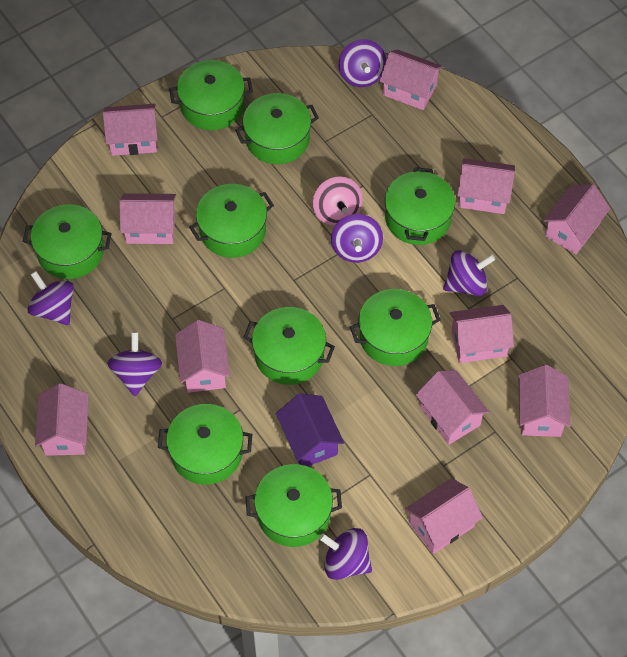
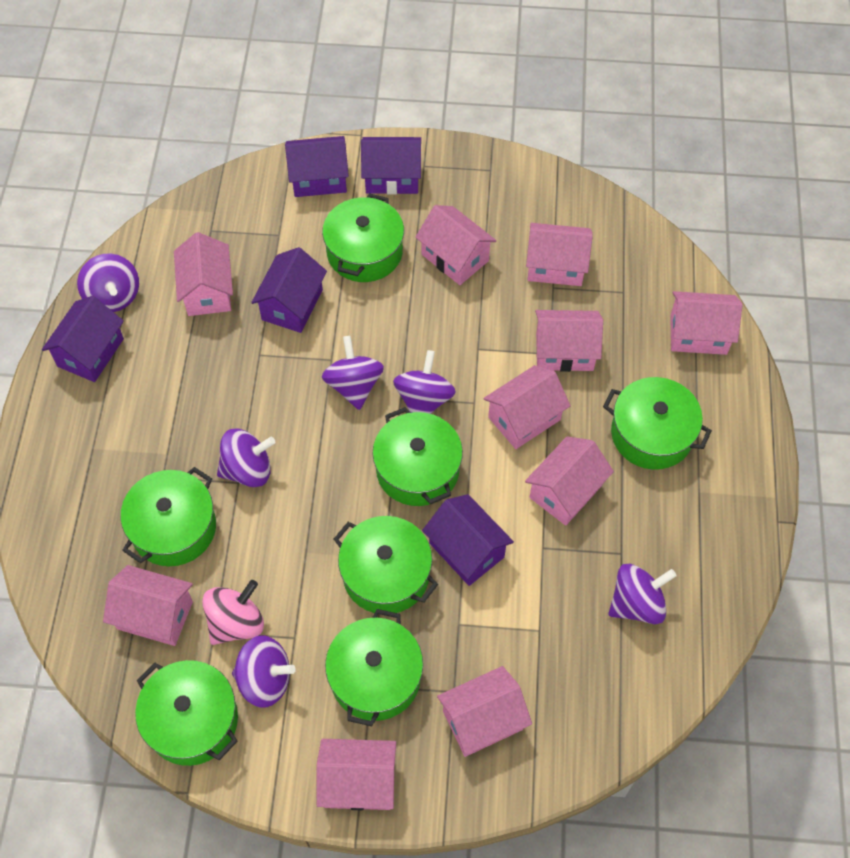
green pot: 9 -> 7
pink house: 11 -> 10
purple house: 1 -> 5

